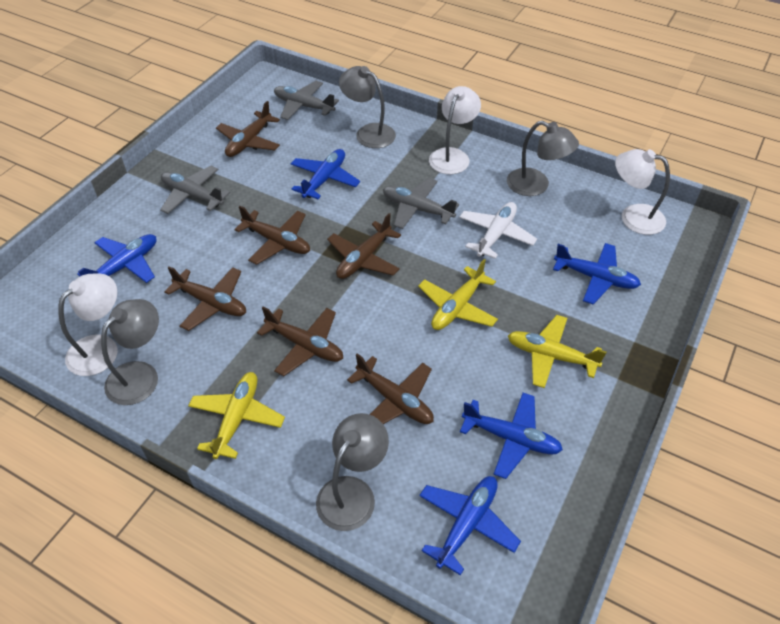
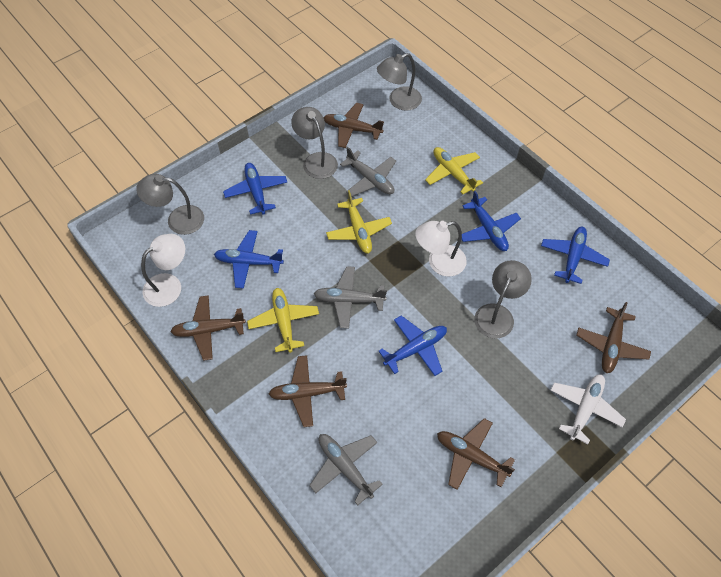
brown plane: 6 -> 5
white lamp: 3 -> 2

